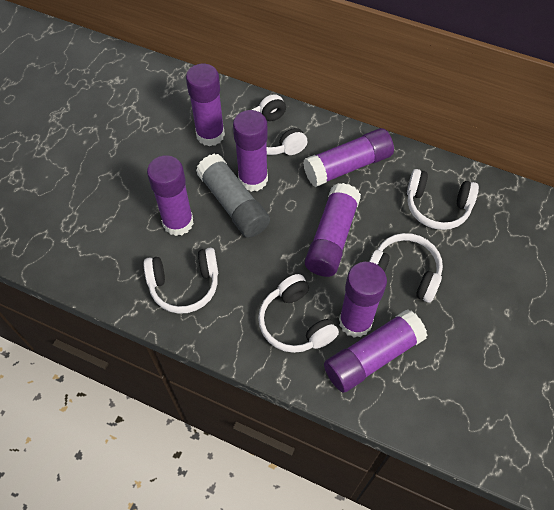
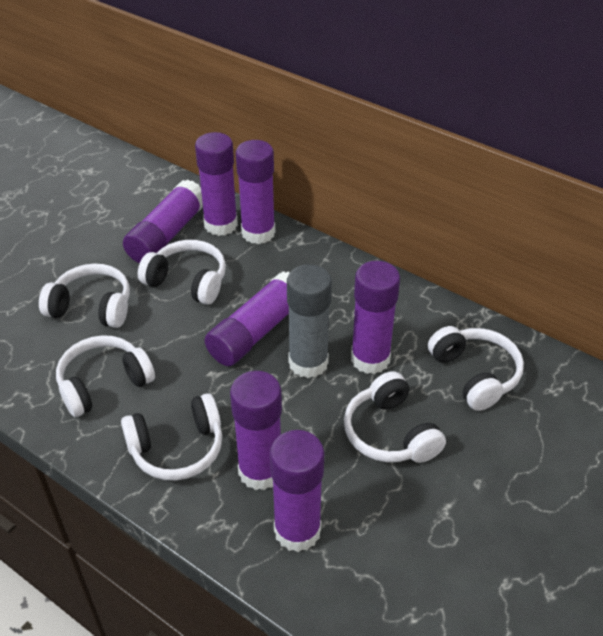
white headphones: 5 -> 6

